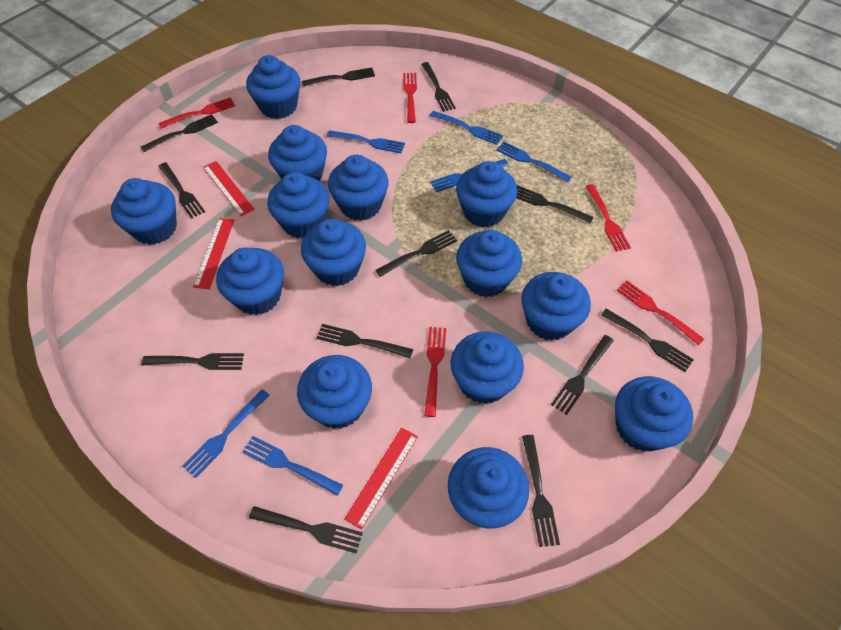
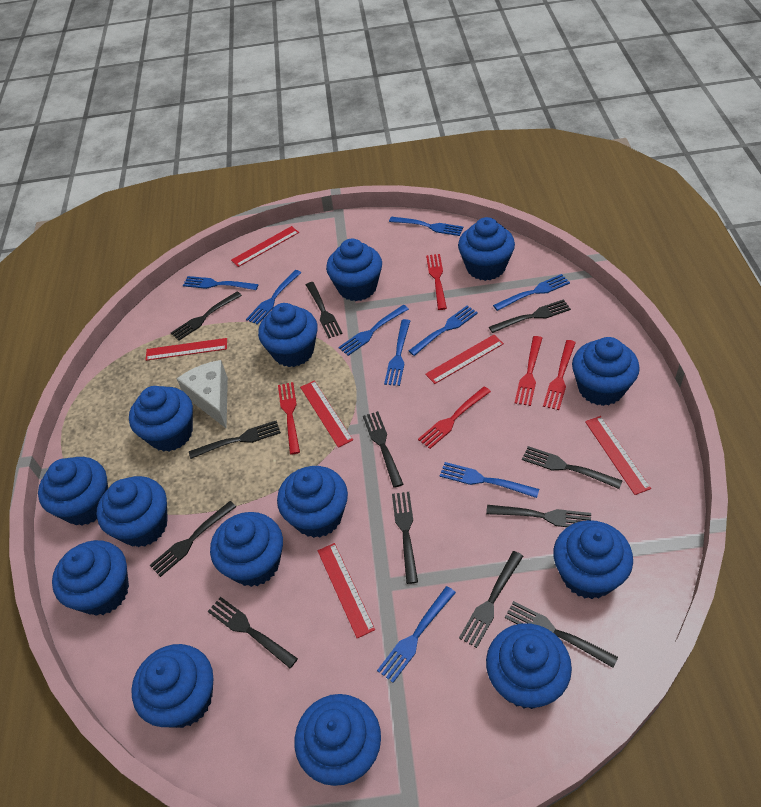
blue fork: 6 -> 9
red ruler: 3 -> 6
white cheese: 0 -> 1

